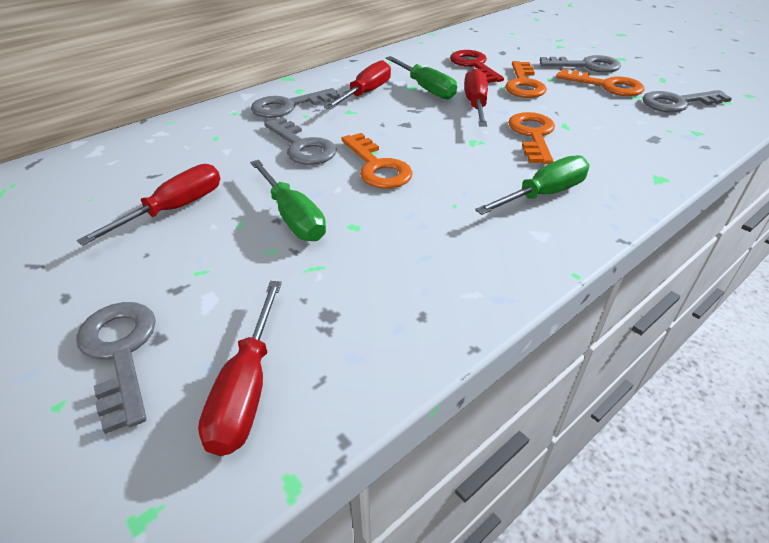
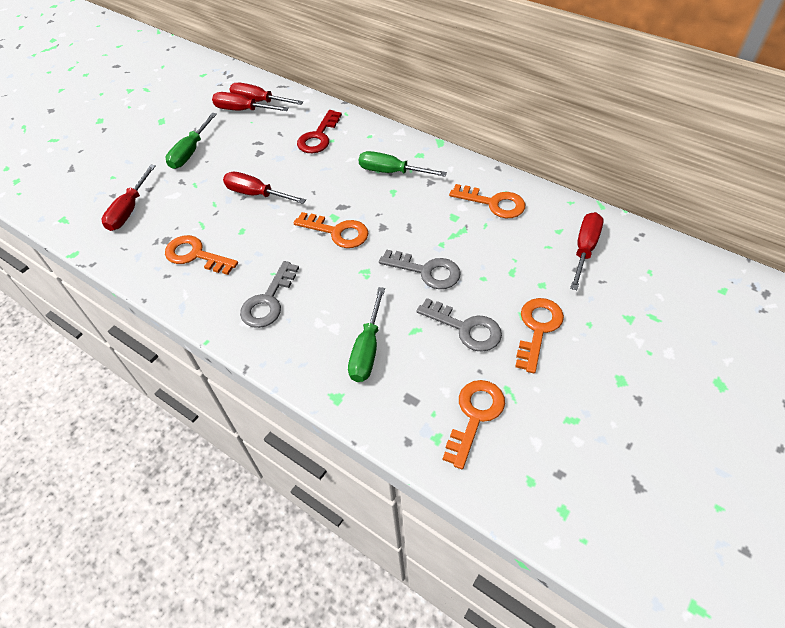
grey key: 5 -> 3
orange key: 4 -> 5
red screwdriver: 4 -> 5

